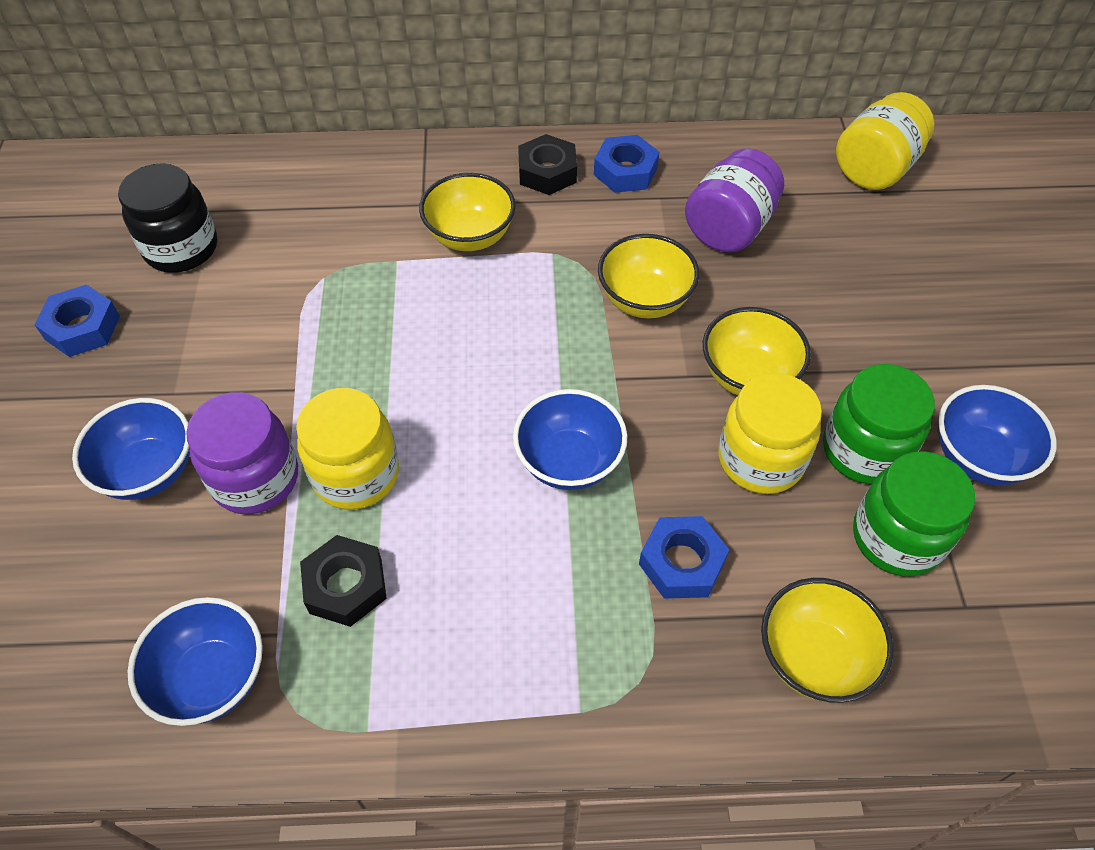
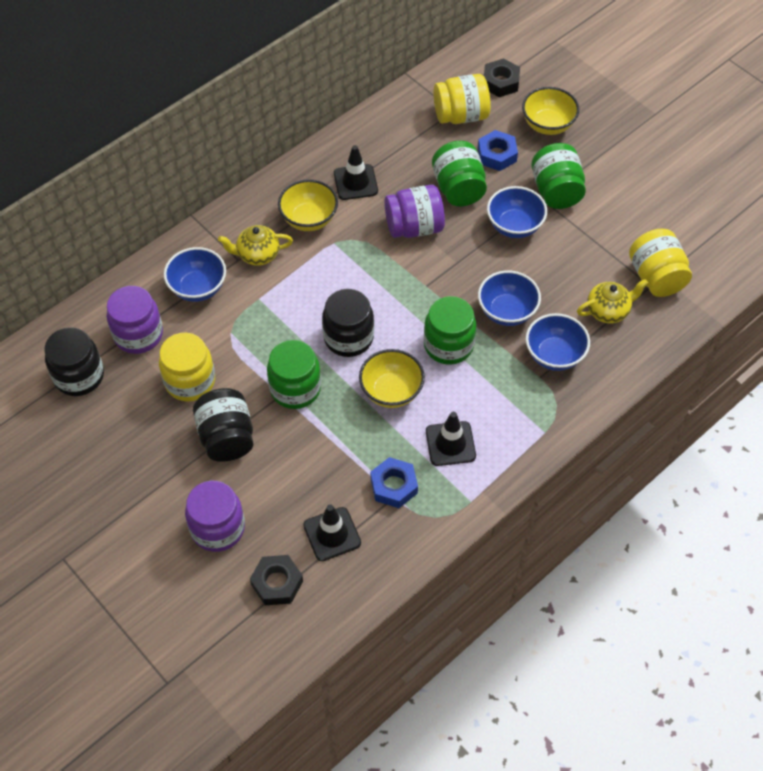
black jar: 1 -> 3
black traffic cone: 0 -> 3
blue nut: 3 -> 2
green jar: 2 -> 4
purple jar: 2 -> 3
yellow bowl: 4 -> 3
yellow teapot: 0 -> 2

